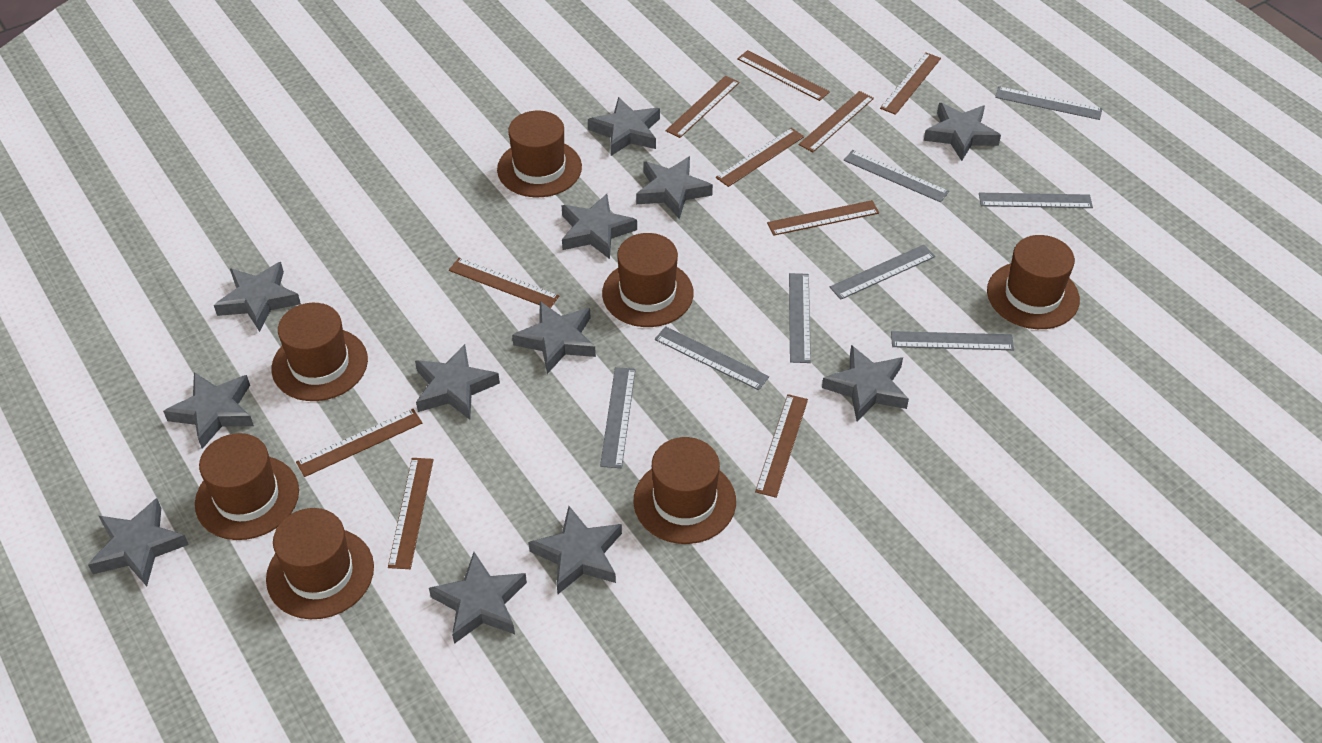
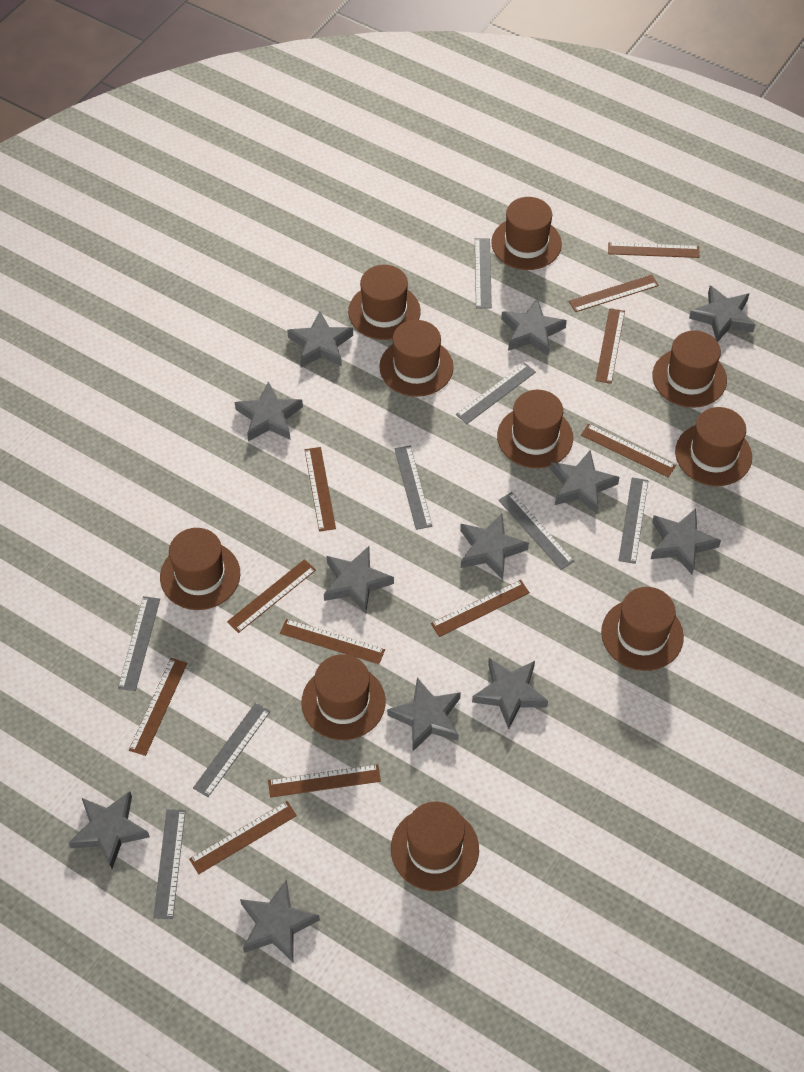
brown hat: 7 -> 10
brown ruler: 10 -> 11

